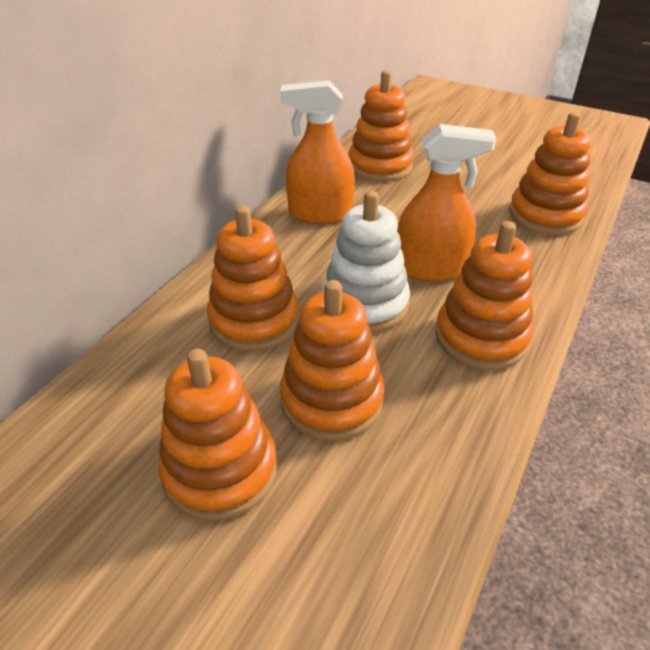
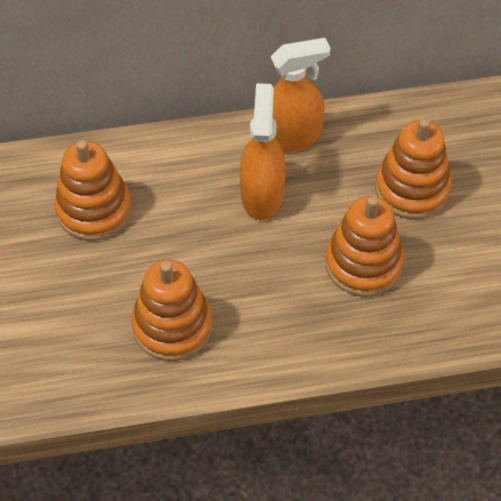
orange stacking toy: 6 -> 4
white stacking toy: 1 -> 0

